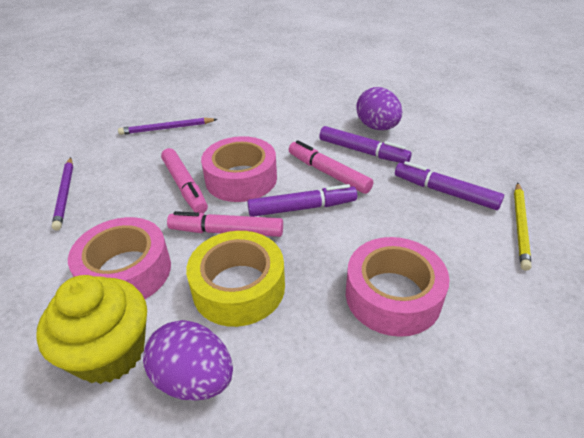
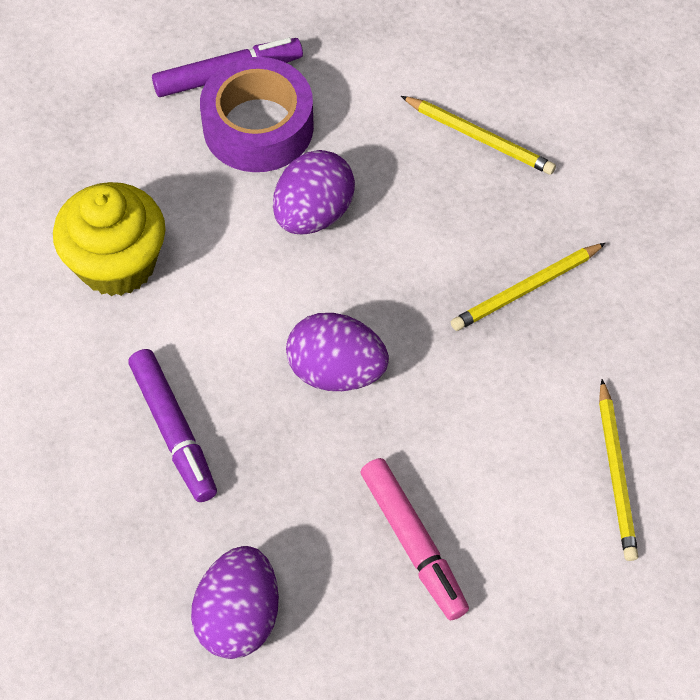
pink marker: 3 -> 1
pink tape: 3 -> 0
purple egg: 2 -> 3
purple marker: 3 -> 2
purple pencil: 2 -> 0
purple tape: 0 -> 1
yellow pencil: 1 -> 3
yellow tape: 1 -> 0

